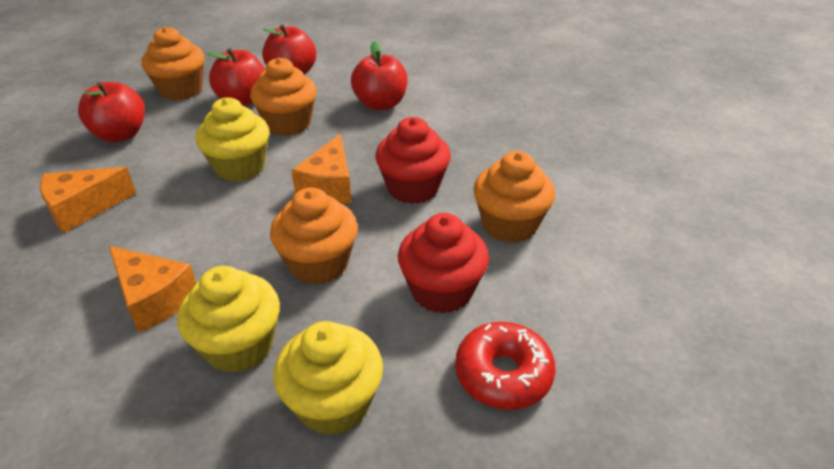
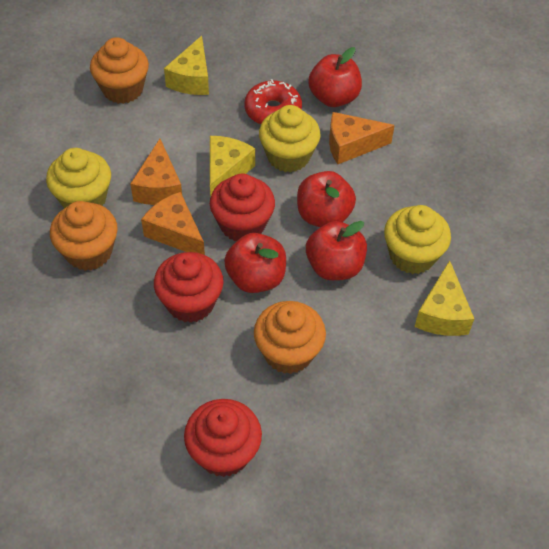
orange cupcake: 4 -> 3
red cupcake: 2 -> 3
yellow cheese: 0 -> 3

